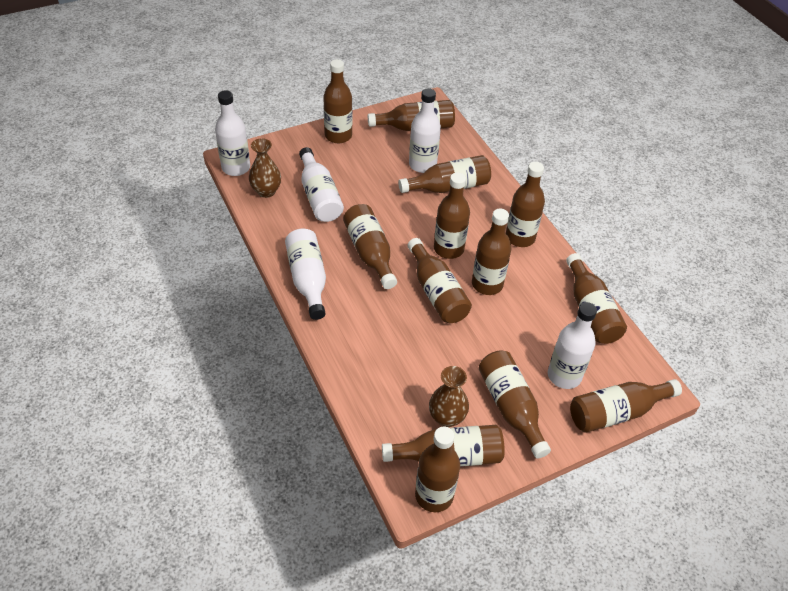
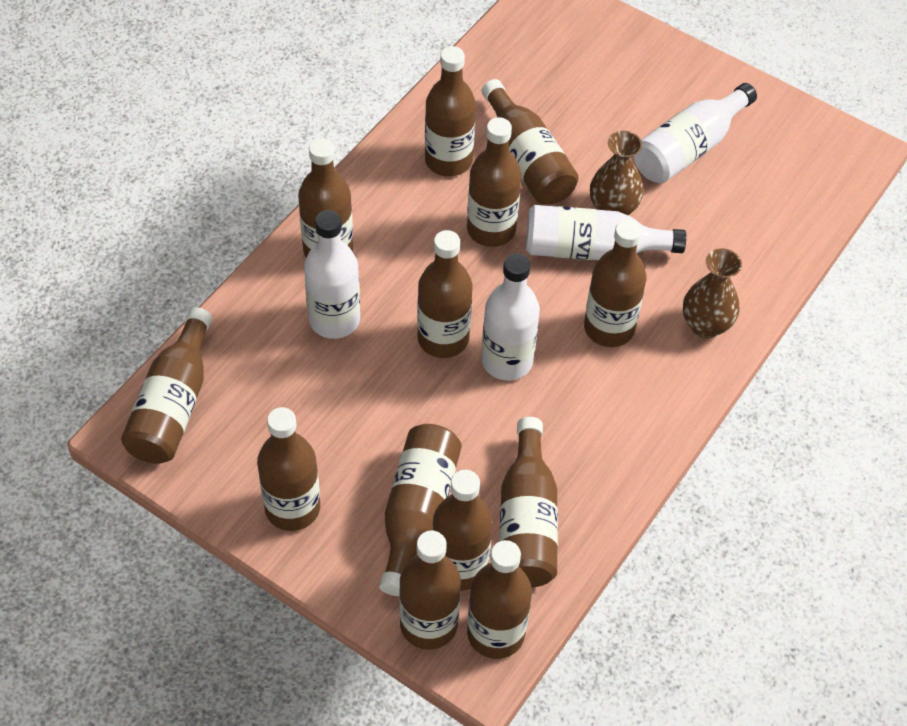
white bottle: 5 -> 4

